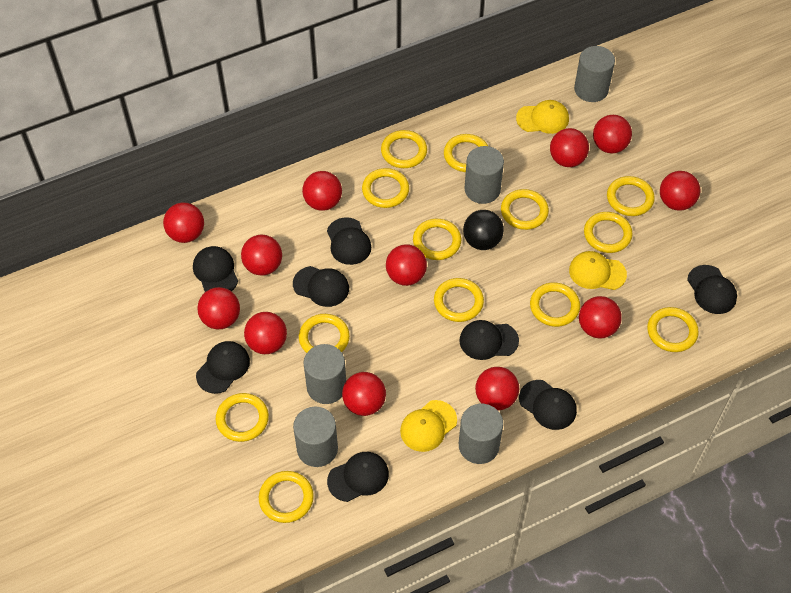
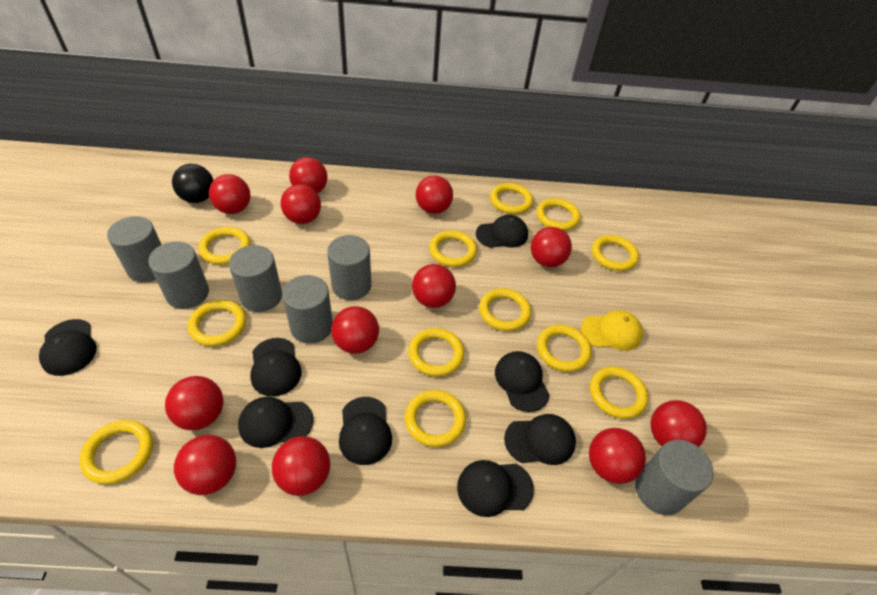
grey cylinder: 5 -> 6
yellow cap: 3 -> 1
yellow ring: 13 -> 12

